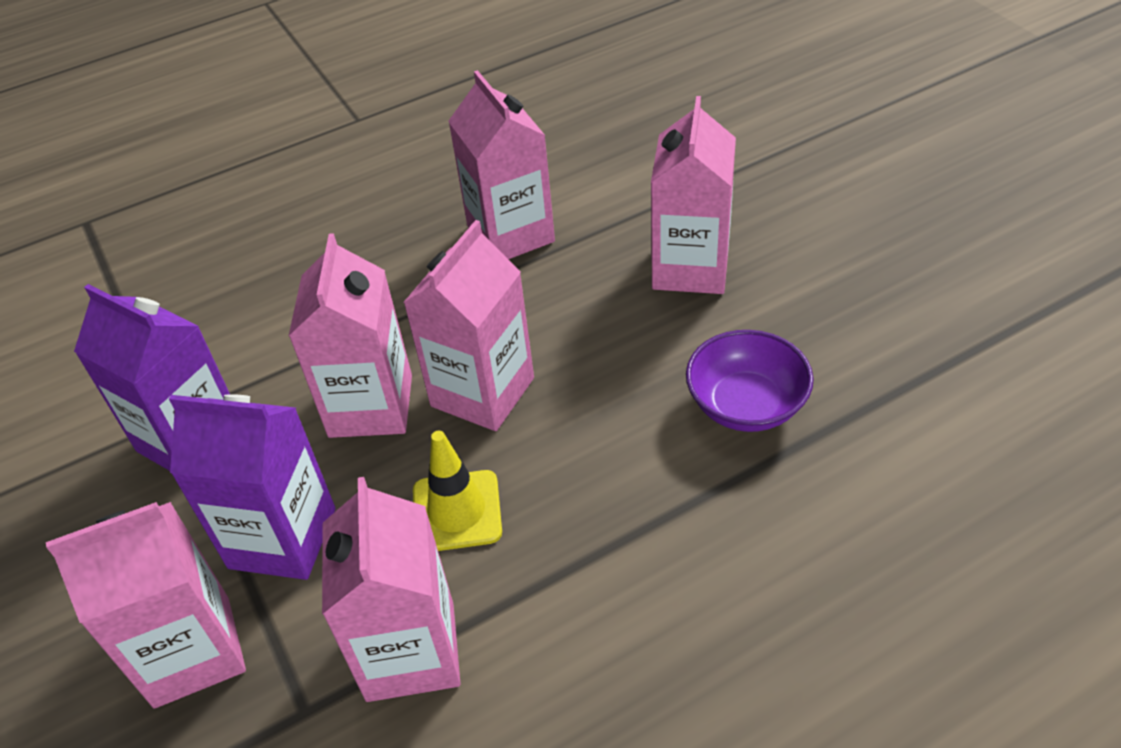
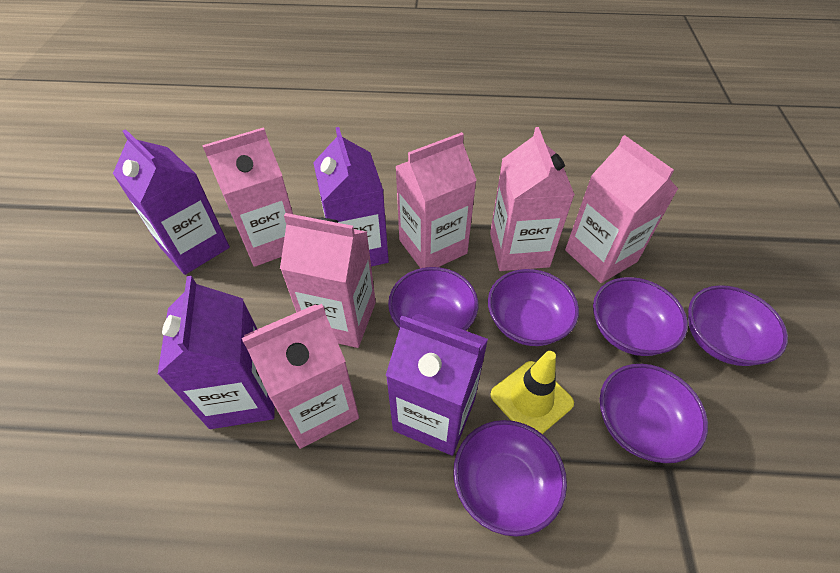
purple bowl: 1 -> 6
purple carton: 2 -> 4

